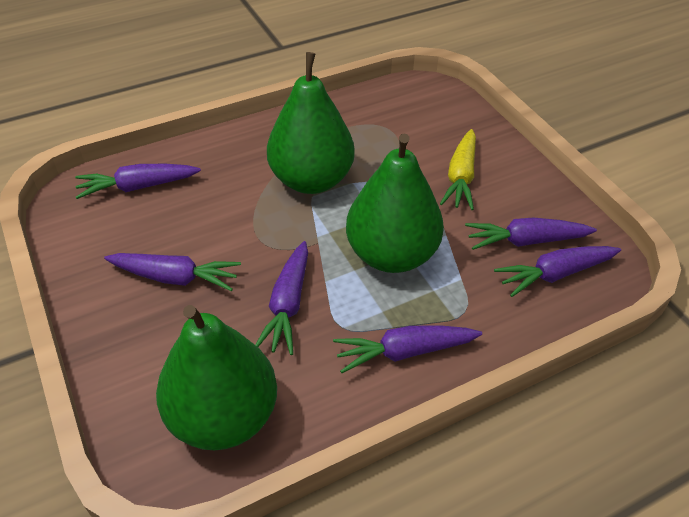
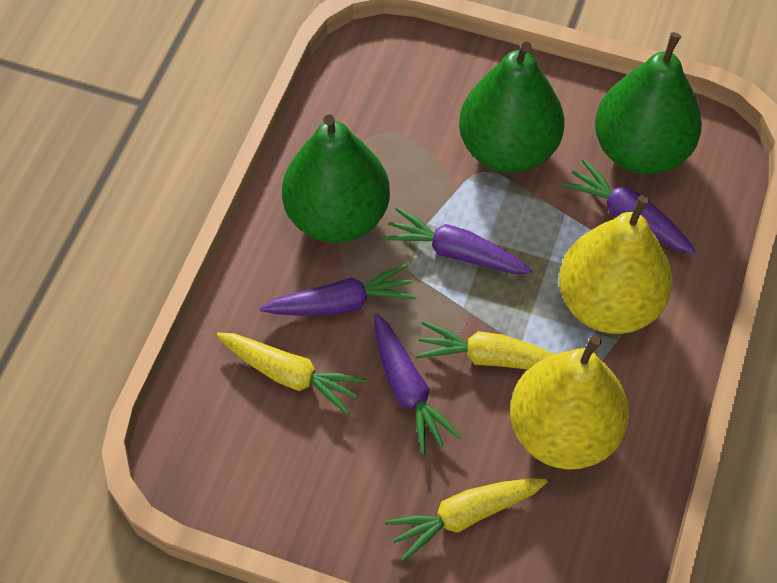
purple carrot: 6 -> 4
yellow carrot: 1 -> 3
yellow pear: 0 -> 2

